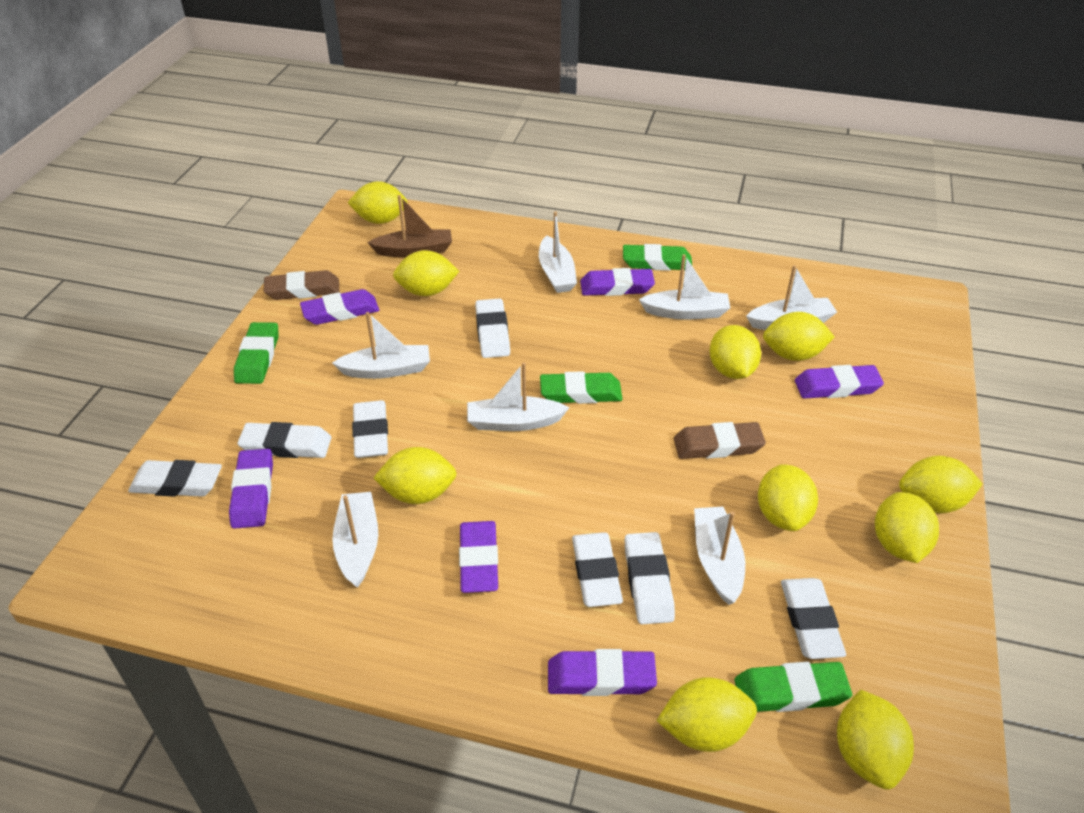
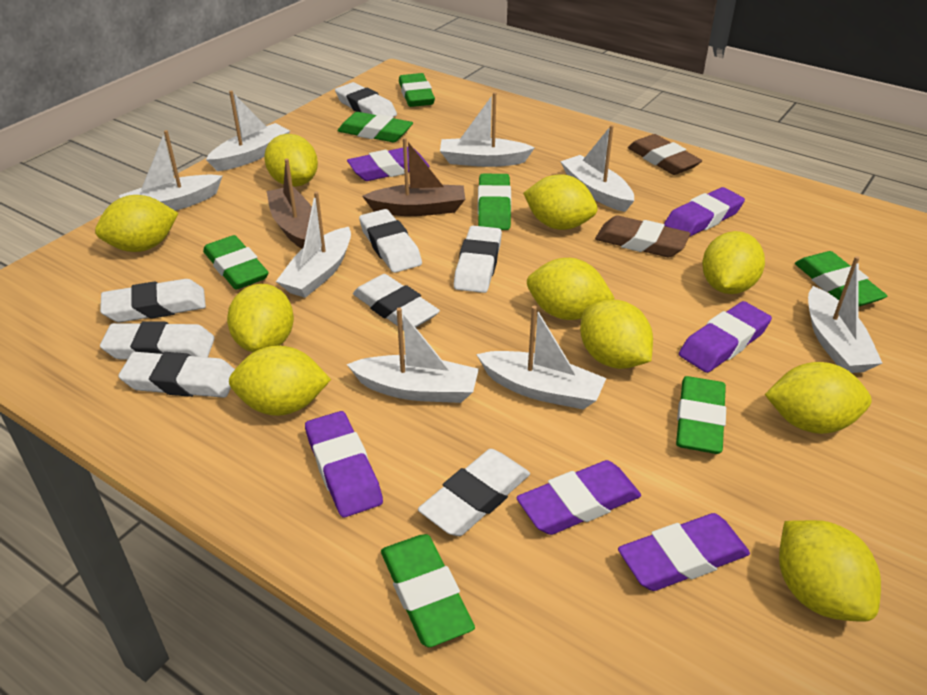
brown boat: 1 -> 2
green eraser: 4 -> 7
white boat: 7 -> 8
white eraser: 7 -> 8

